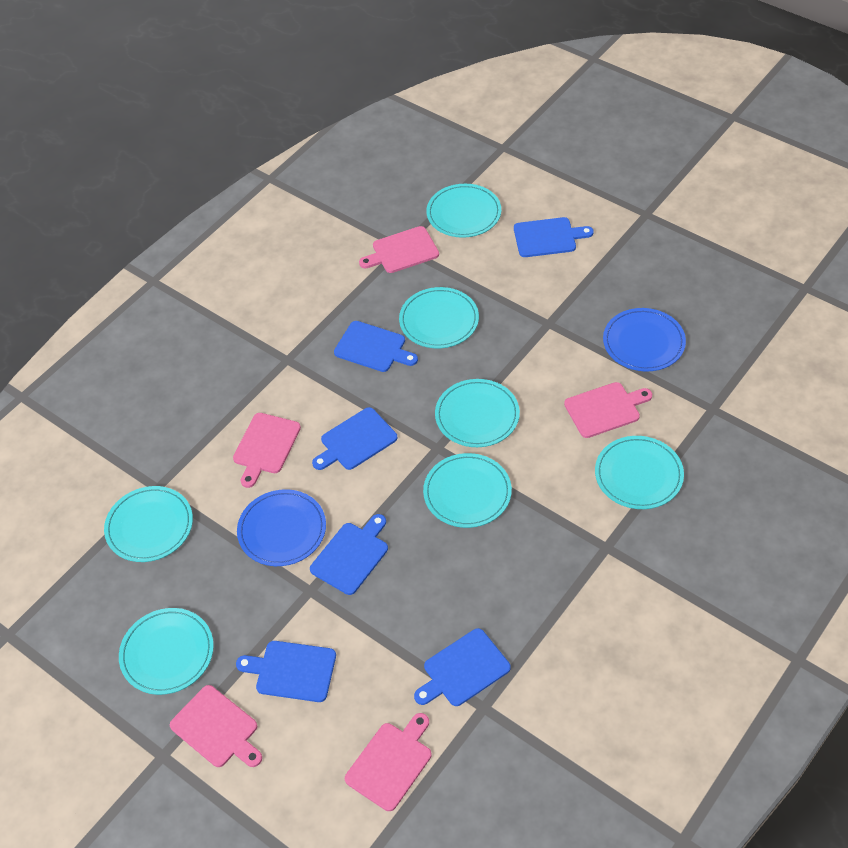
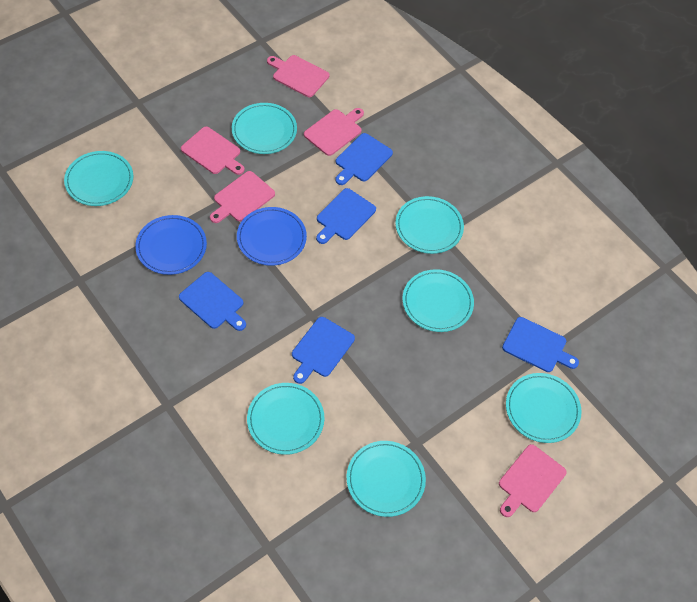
blue cutting board: 6 -> 5

